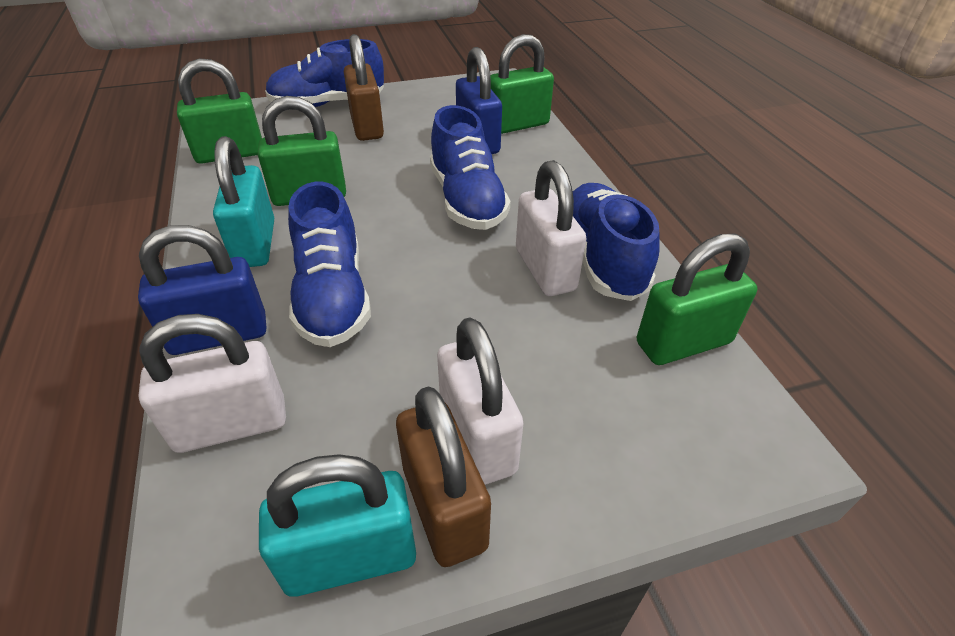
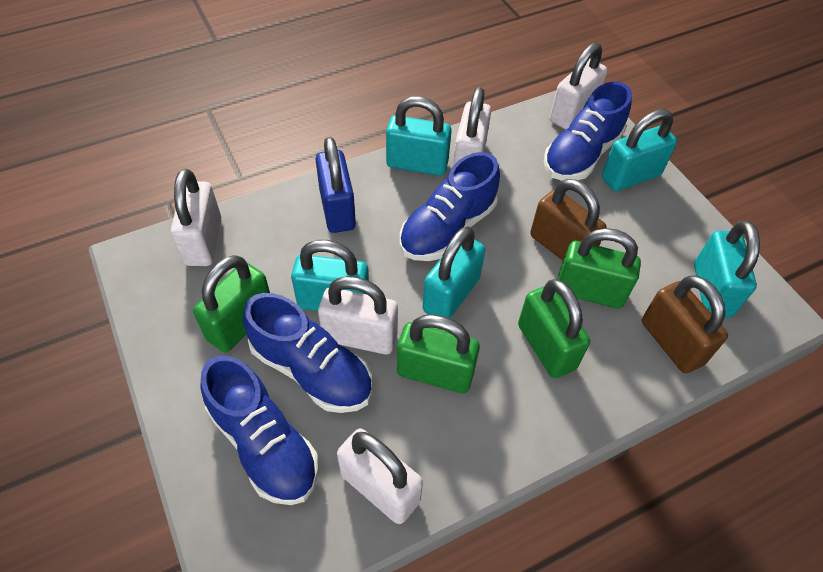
blue padlock: 2 -> 1
turquoise padlock: 2 -> 5
white padlock: 3 -> 5

